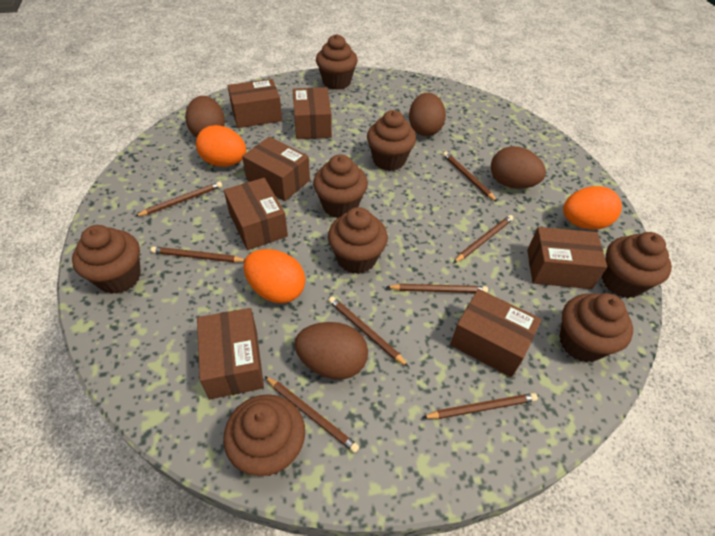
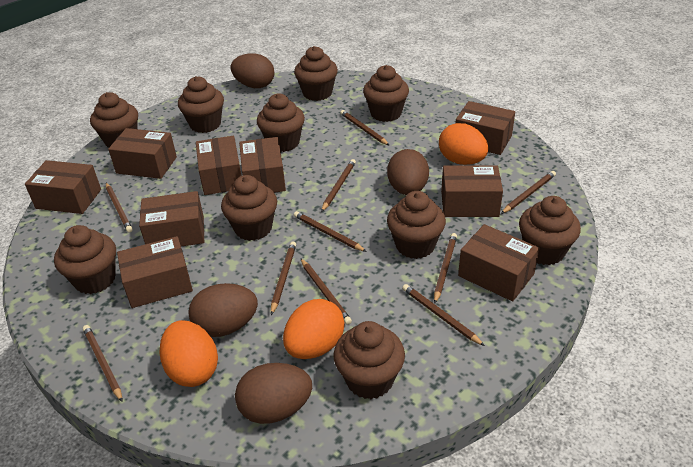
brown box: 7 -> 9
brown cupcake: 8 -> 10
brown pencil: 8 -> 10

